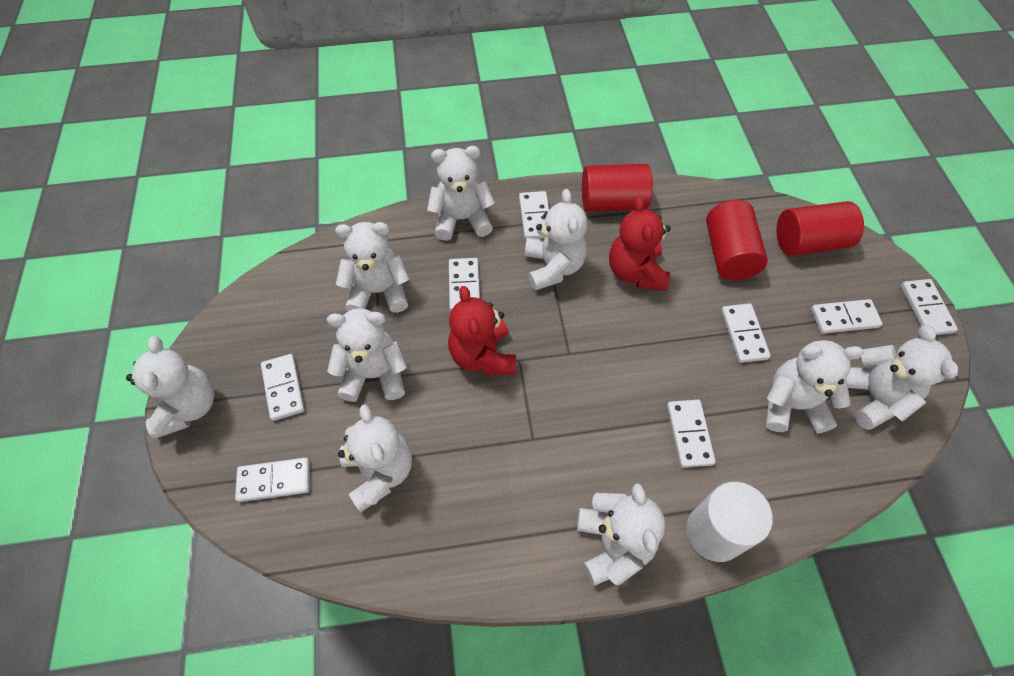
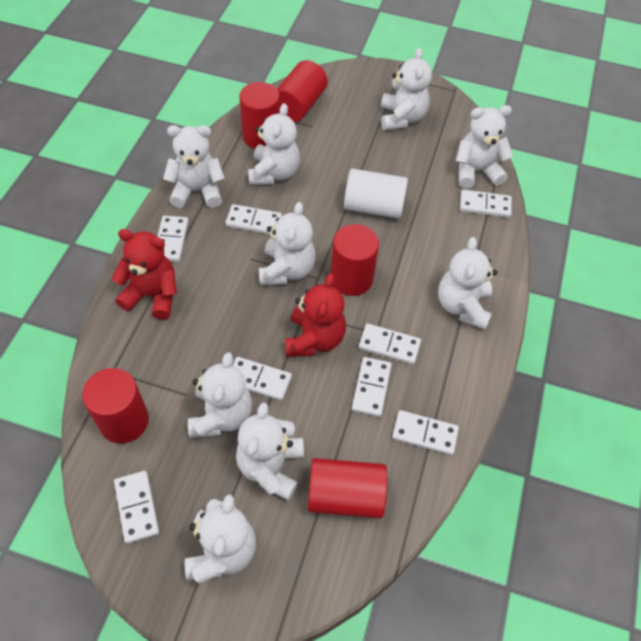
red cylinder: 3 -> 5

